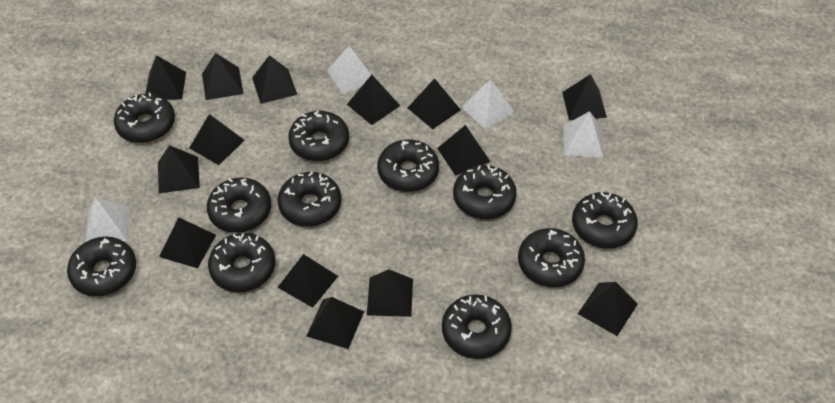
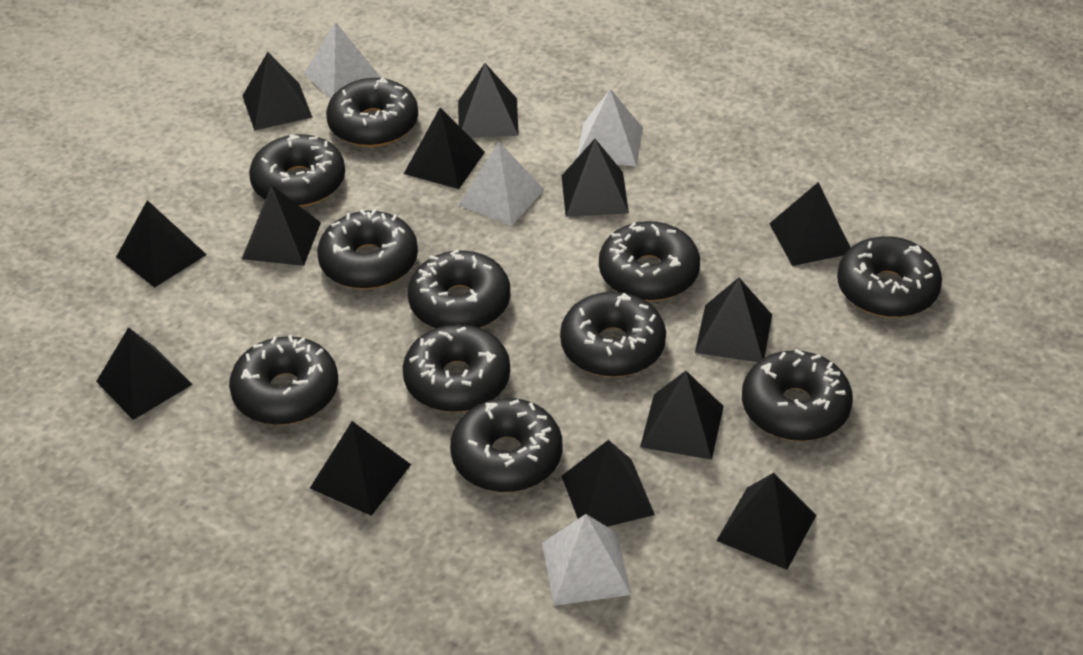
black pyramid: 14 -> 13

